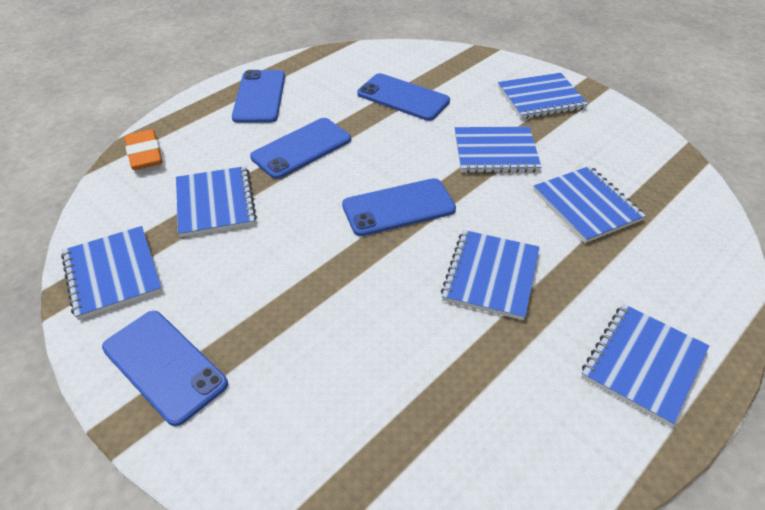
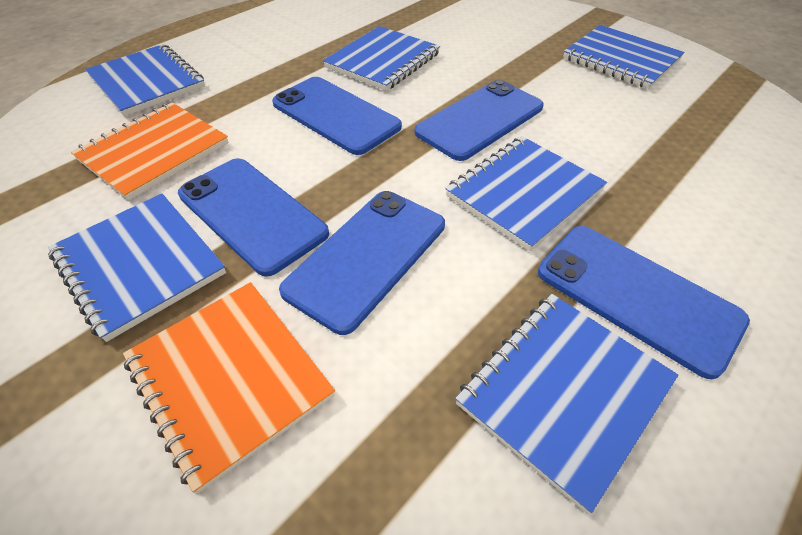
blue notebook: 7 -> 6
orange eraser: 1 -> 0
orange notebook: 0 -> 2

